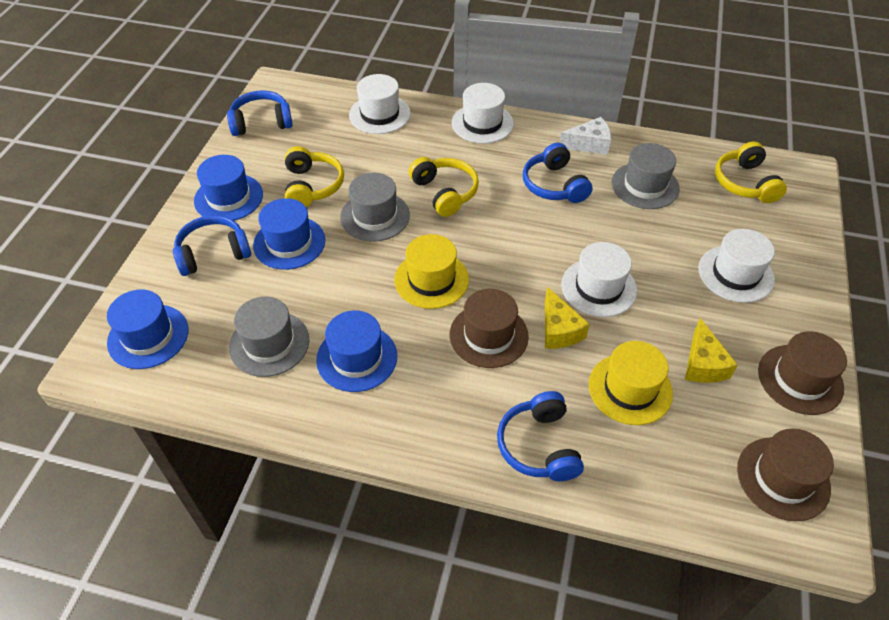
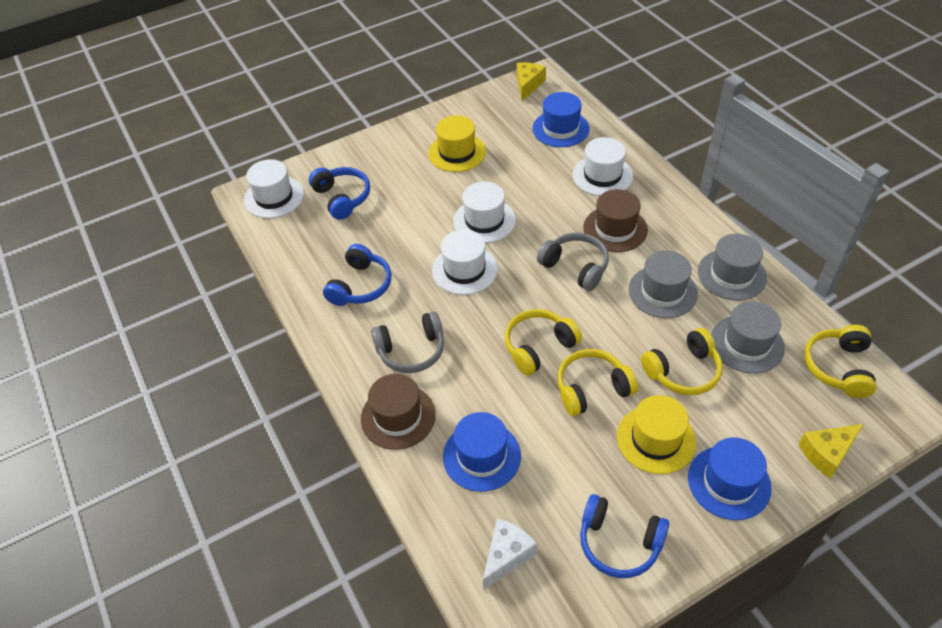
blue hat: 4 -> 3
blue headphones: 4 -> 3
brown hat: 3 -> 2
grey headphones: 0 -> 2
yellow headphones: 3 -> 4

